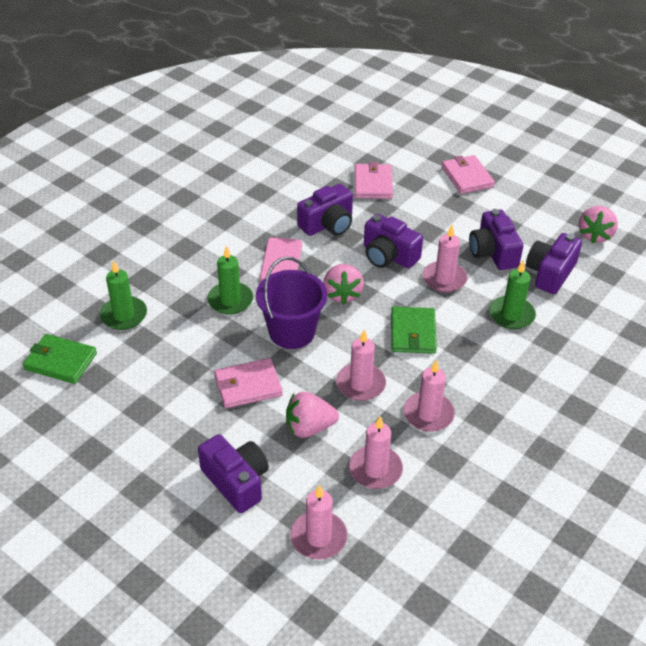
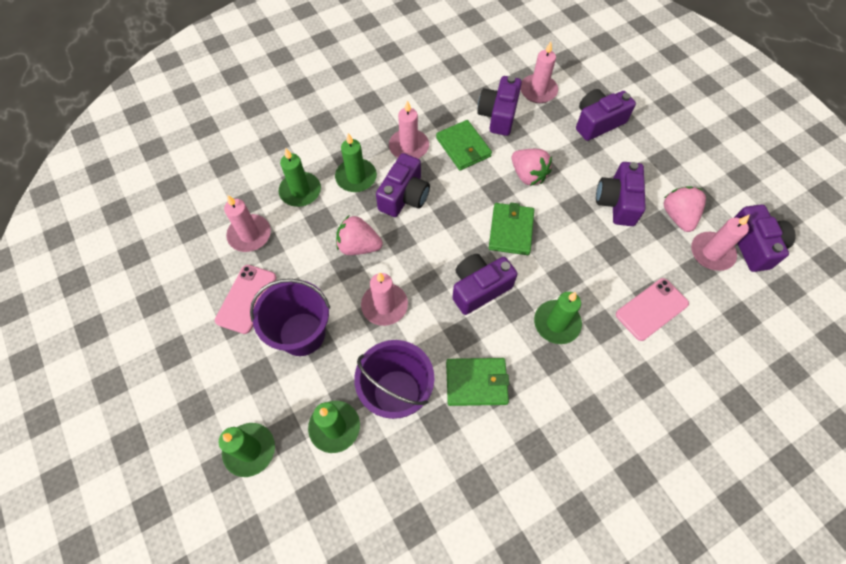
green candle: 3 -> 5
green wallet: 2 -> 3
pink phone: 1 -> 2
pink wallet: 3 -> 0
purple bucket: 1 -> 2
purple camera: 5 -> 6

